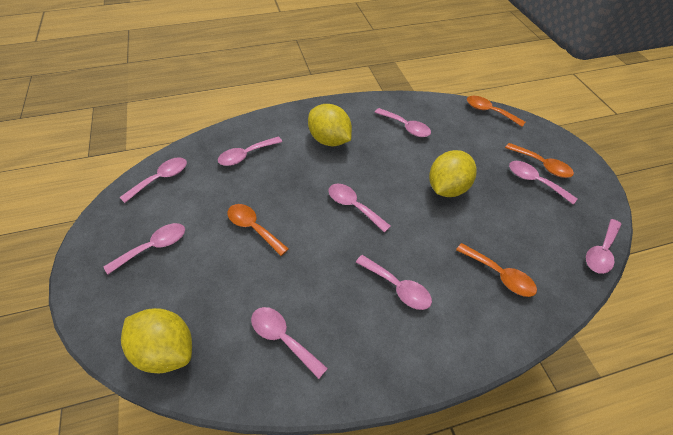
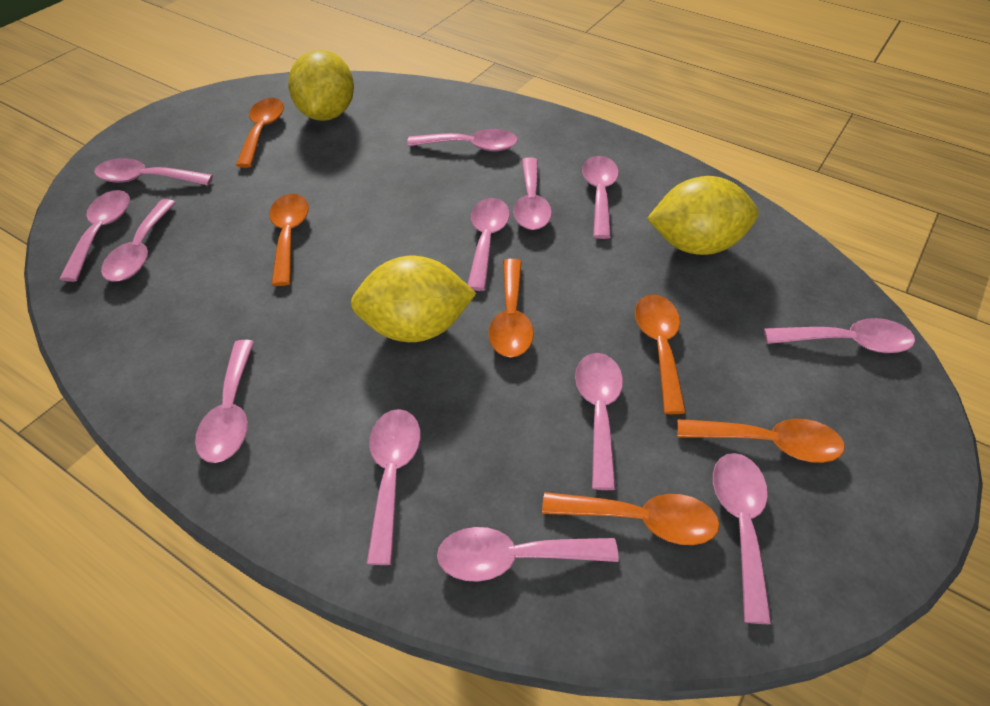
orange spoon: 4 -> 6
pink spoon: 9 -> 13

